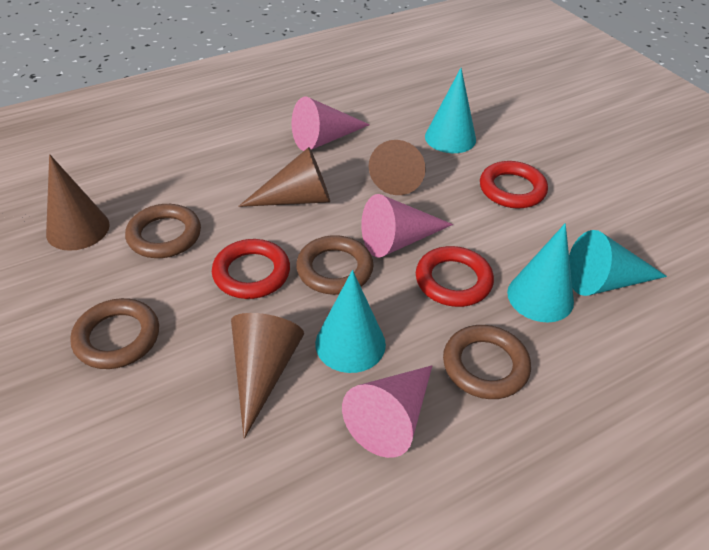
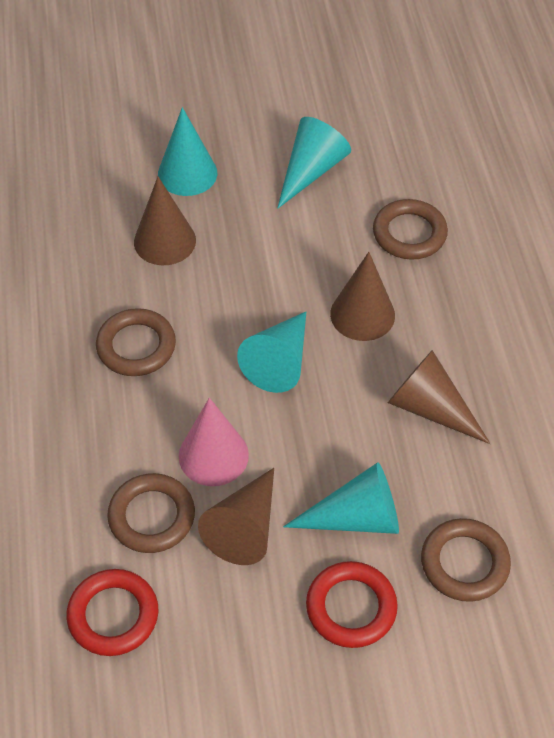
pink cone: 3 -> 1
red ring: 3 -> 2

